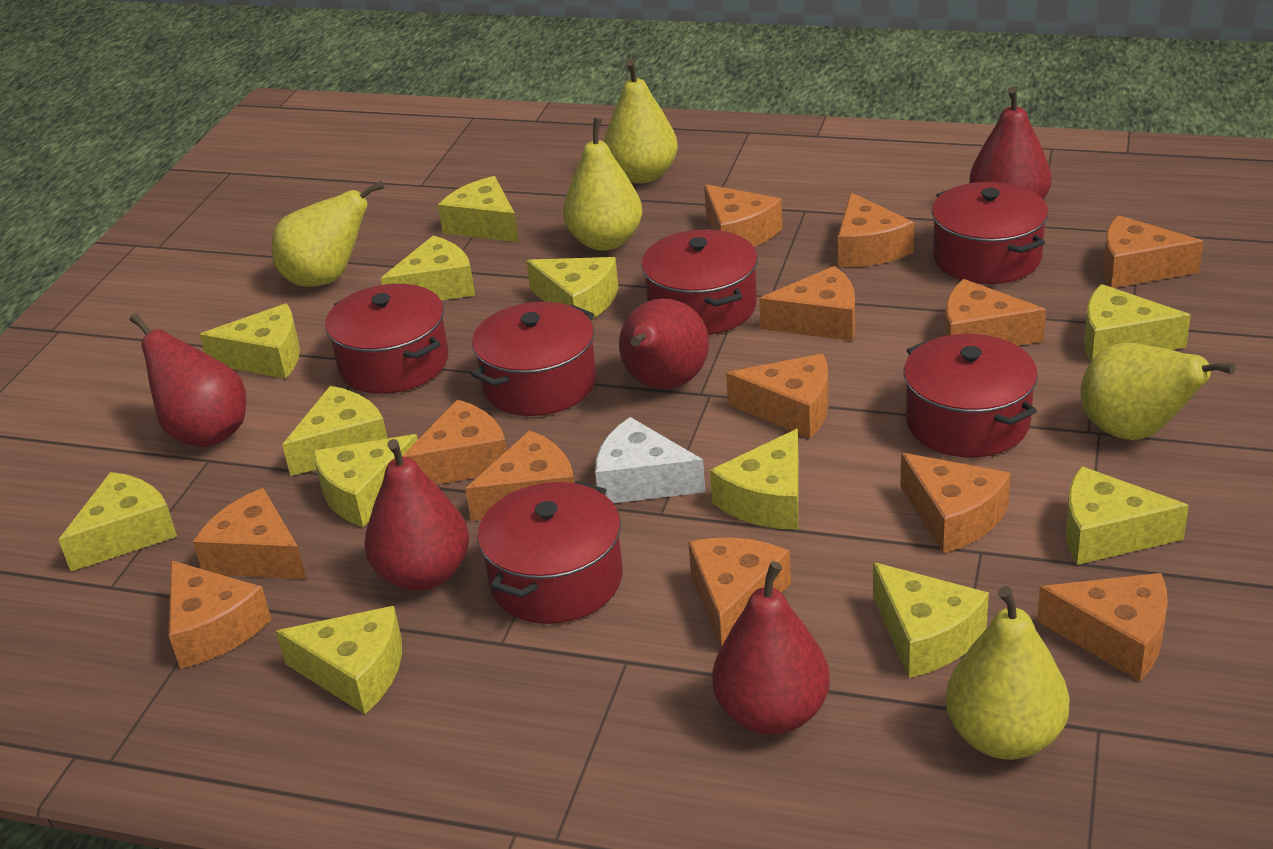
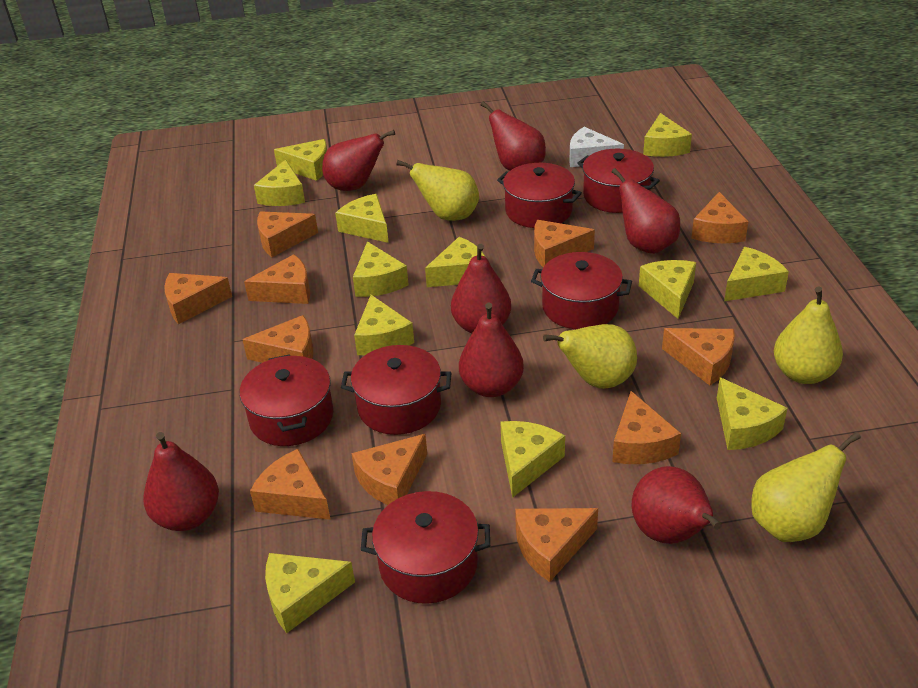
orange cheese: 13 -> 11
red pear: 5 -> 7
yellow pear: 5 -> 4

